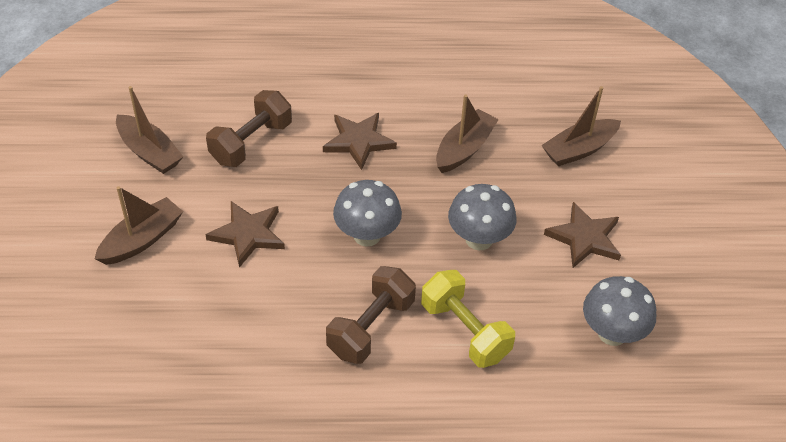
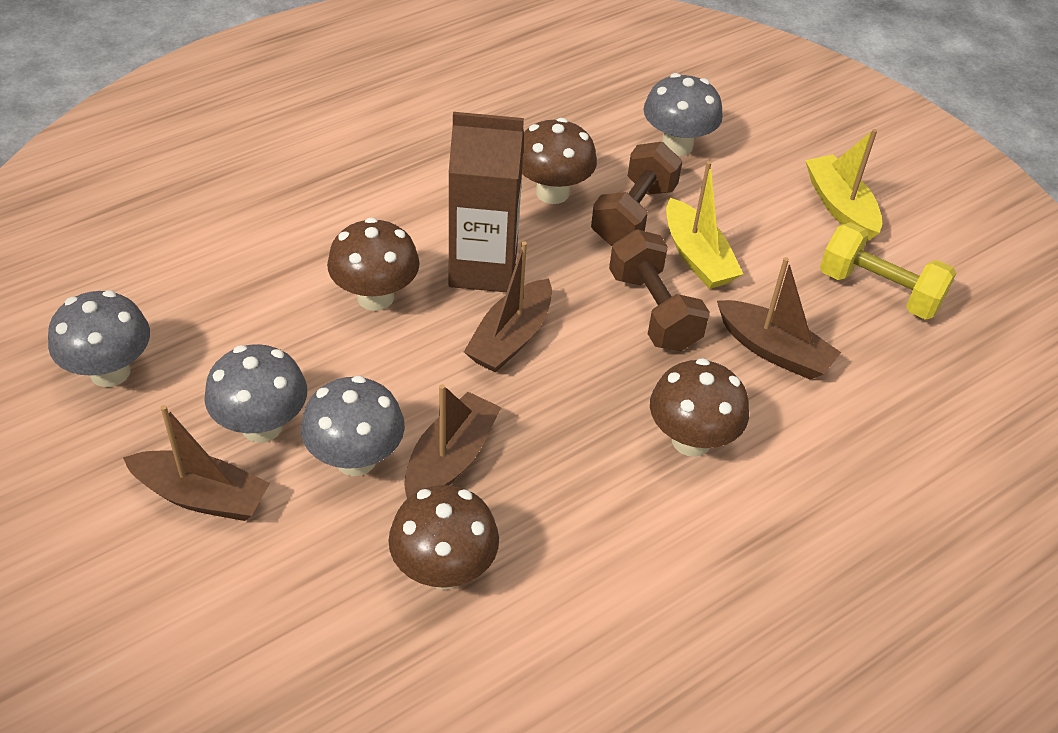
brown carton: 0 -> 1
brown mushroom: 0 -> 4
brown star: 3 -> 0
grey mushroom: 3 -> 4
yellow boat: 0 -> 2

